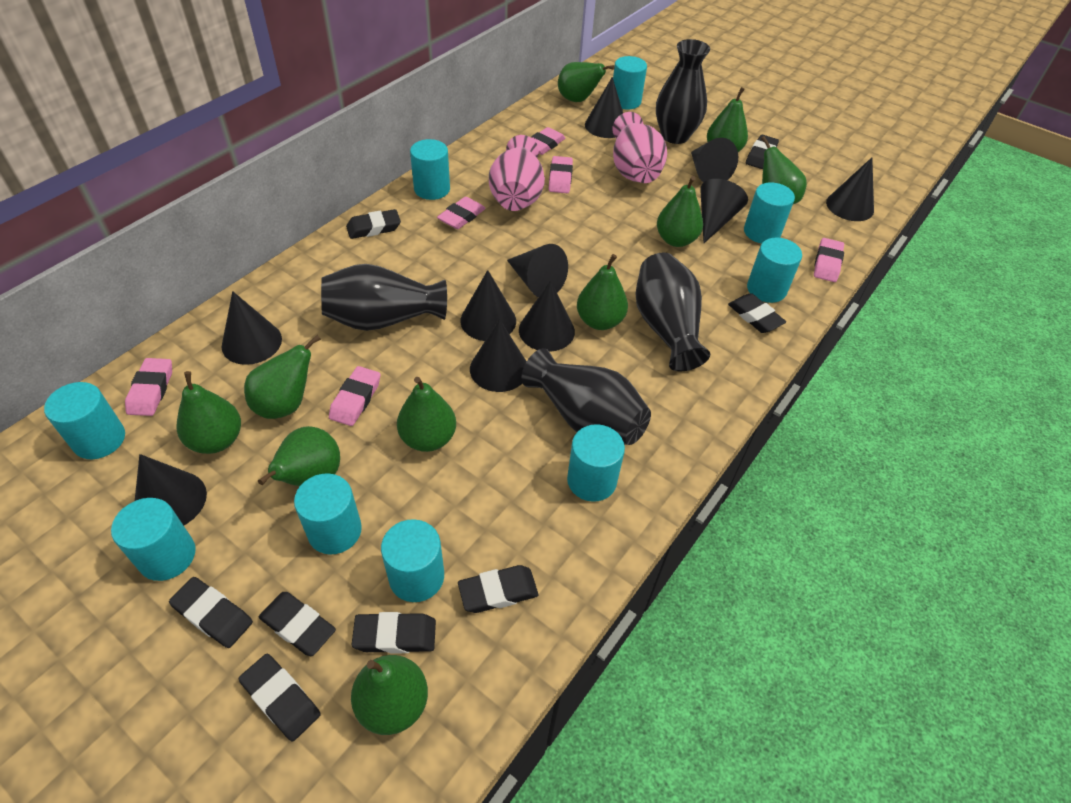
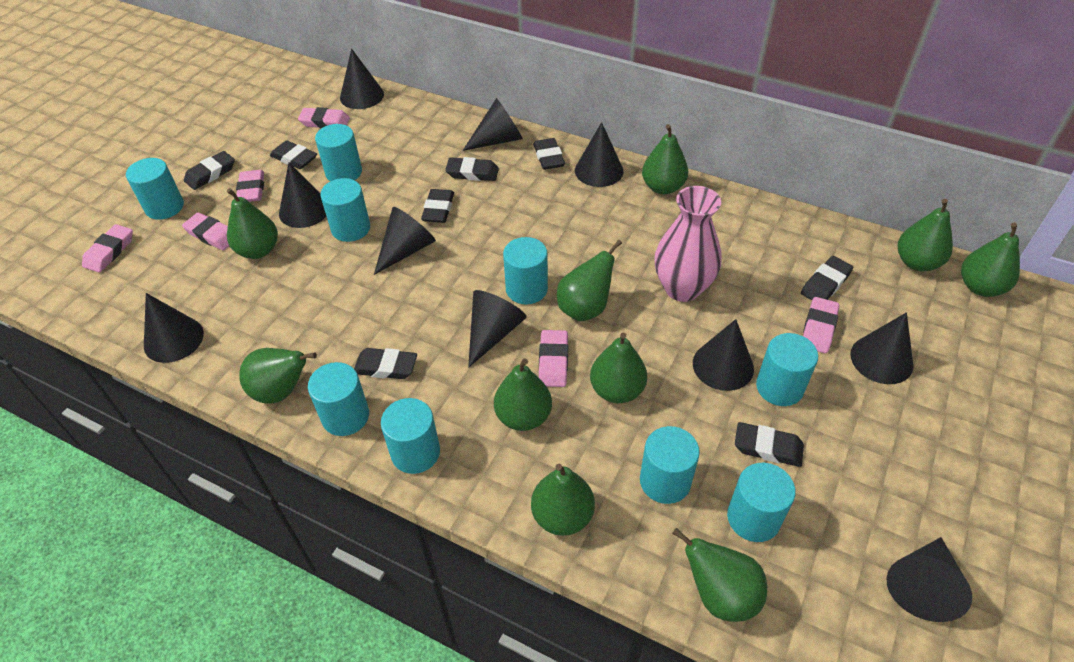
black vase: 4 -> 0
pink vase: 2 -> 1

